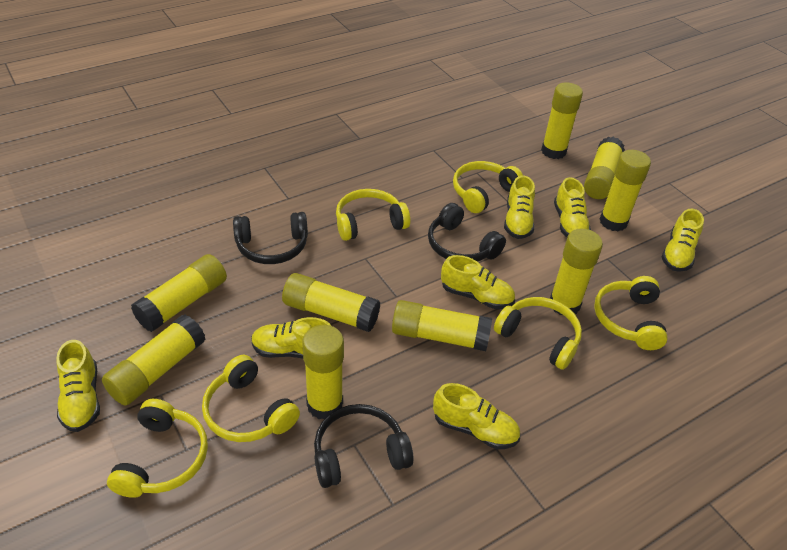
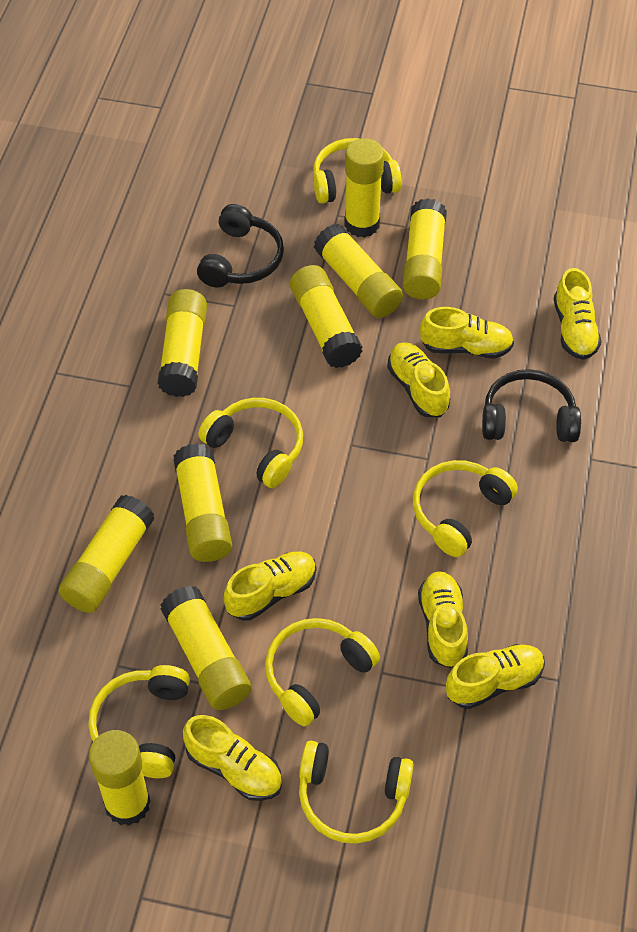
black headphones: 3 -> 2

